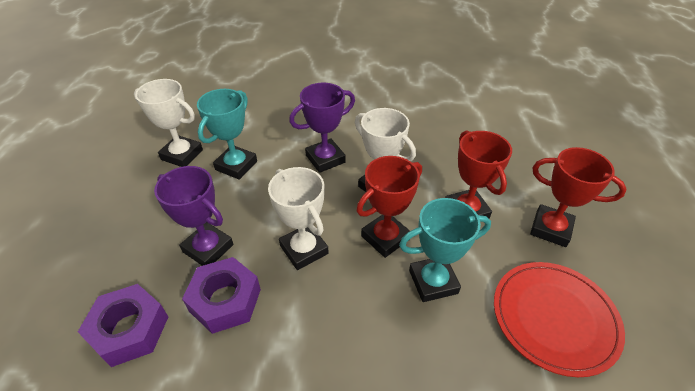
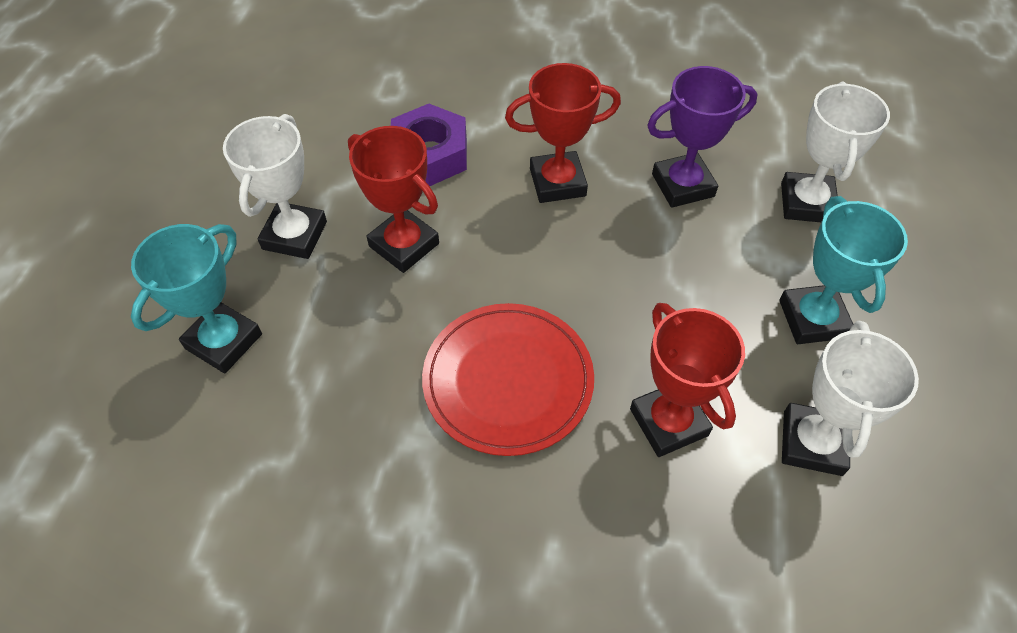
purple nut: 2 -> 1
purple trophy: 2 -> 1

